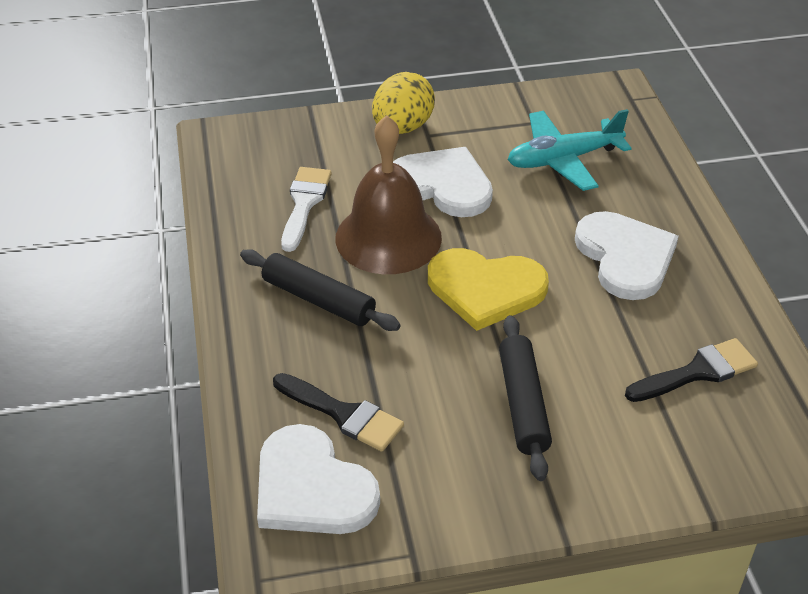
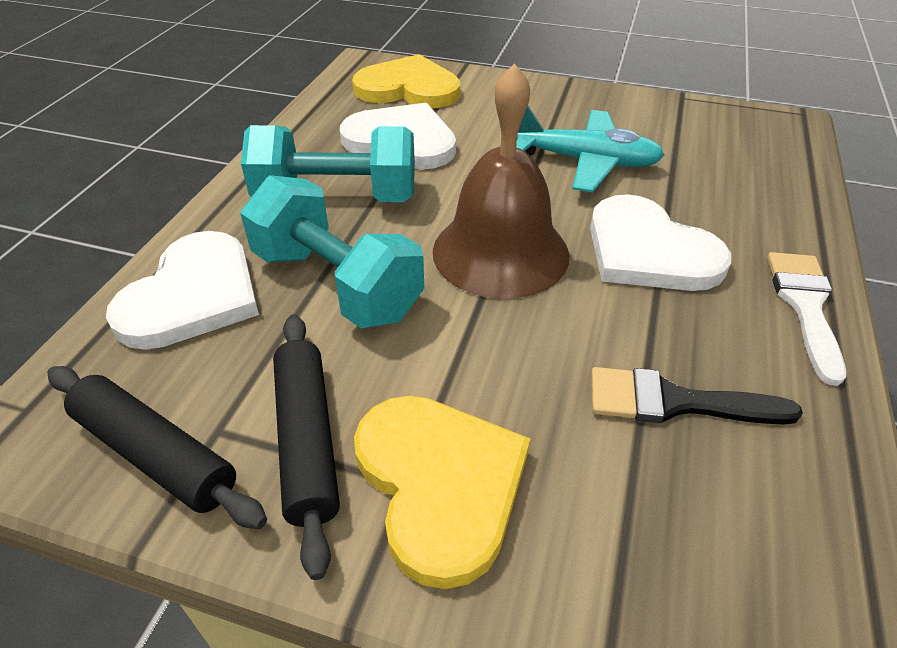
black brush: 2 -> 1
turquoise dumbbell: 0 -> 2
yellow egg: 1 -> 0
yellow heart: 1 -> 2

